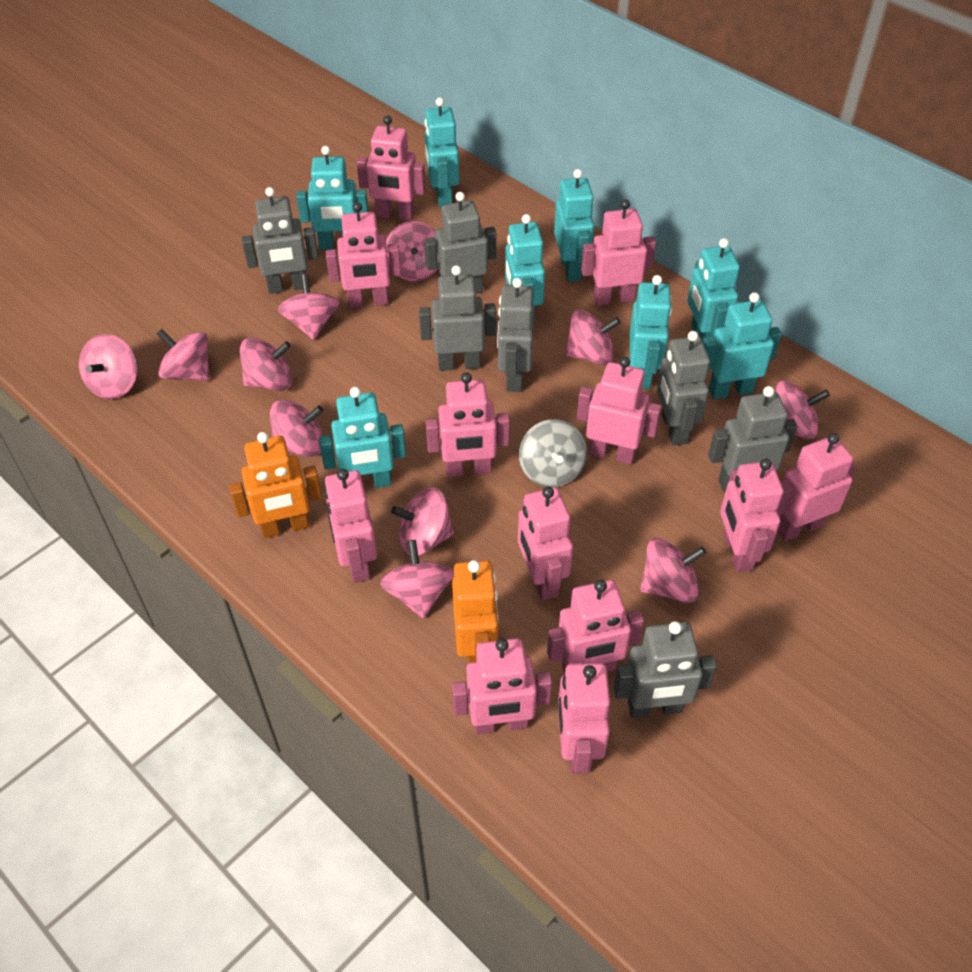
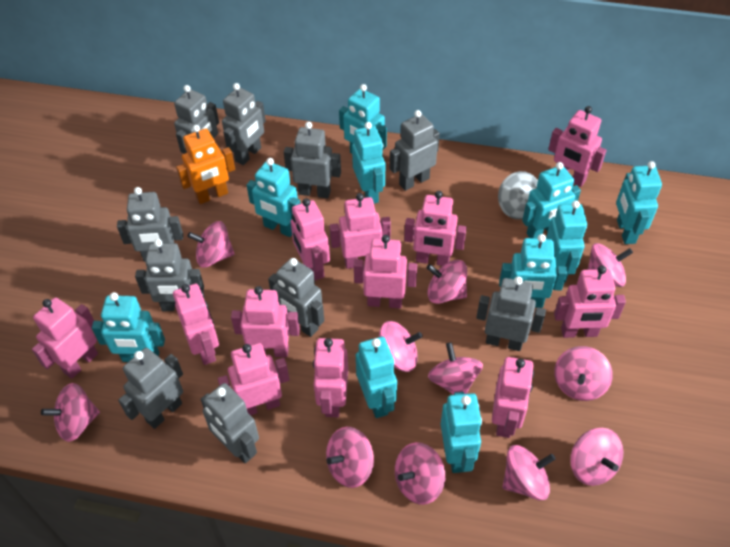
grey robot: 7 -> 10
orange robot: 2 -> 1
turquoise robot: 8 -> 10

